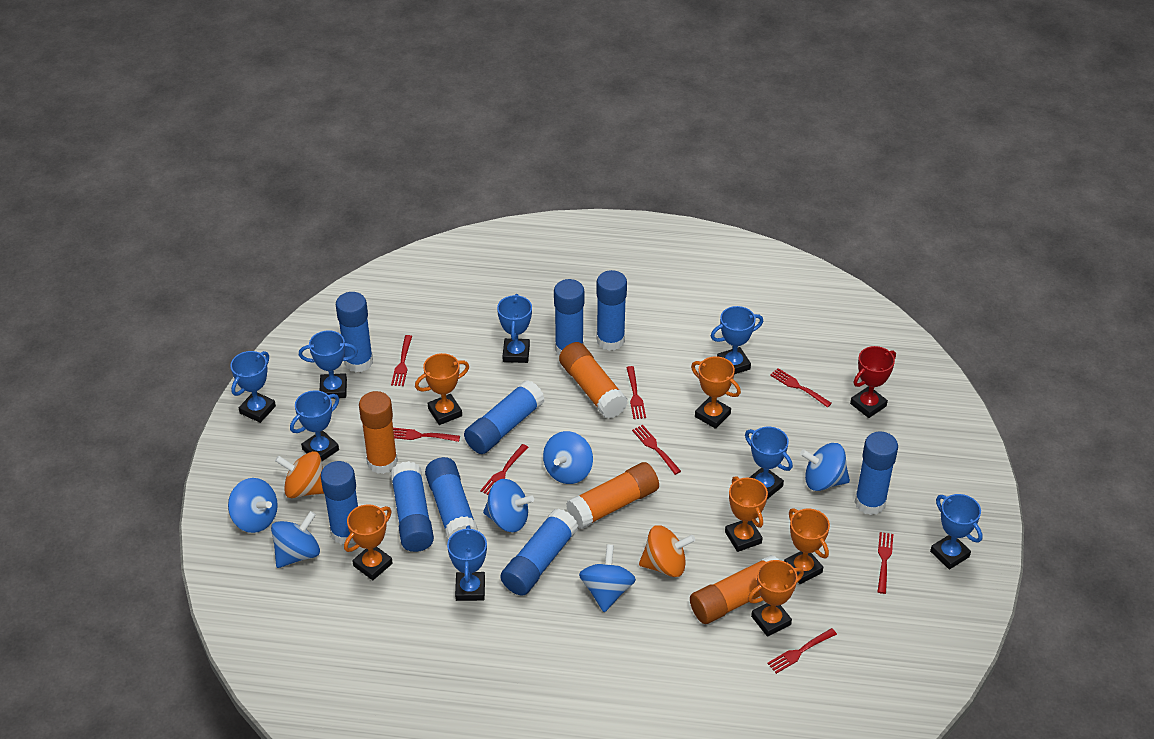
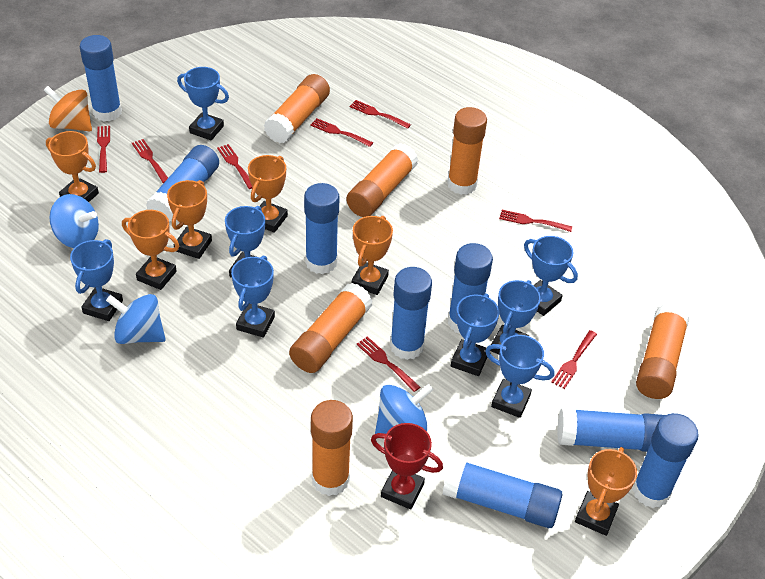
blue glue stick: 9 -> 8
blue spinning top: 6 -> 3
orange glue stick: 4 -> 6
orange spinning top: 2 -> 1

